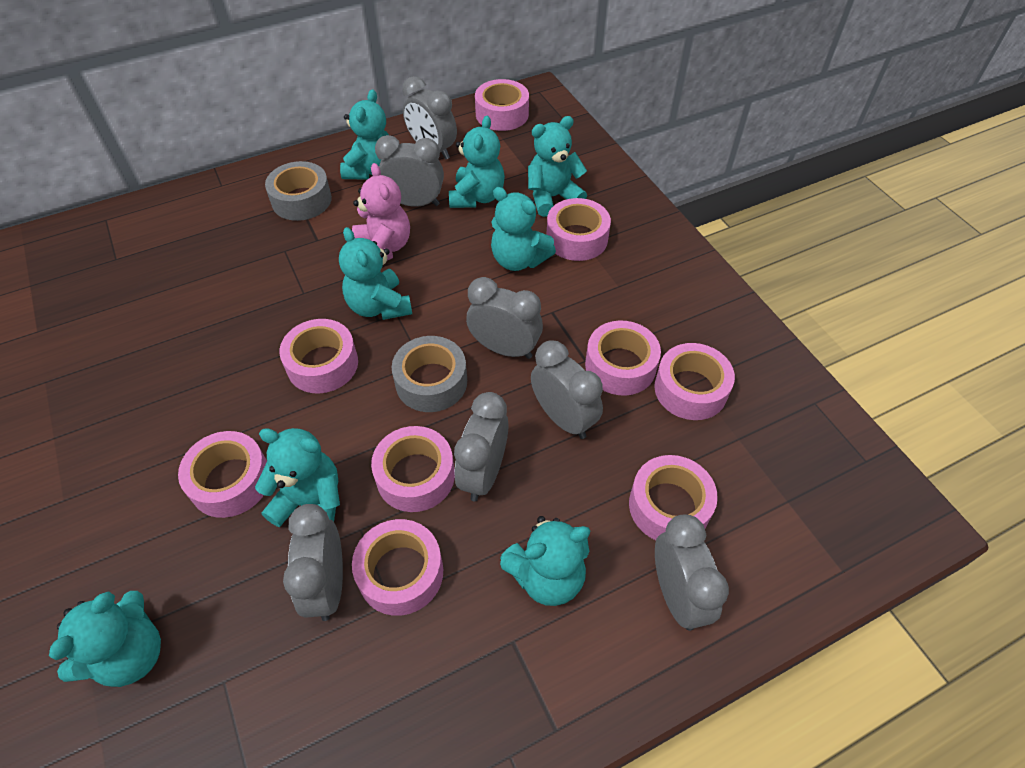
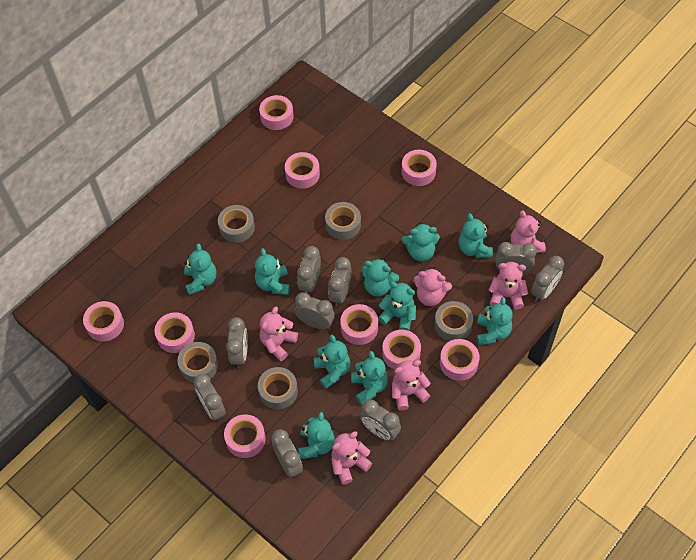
grey clock: 7 -> 9
grey tape: 2 -> 5
pink teddy bear: 1 -> 6
turquoise teddy bear: 8 -> 10

